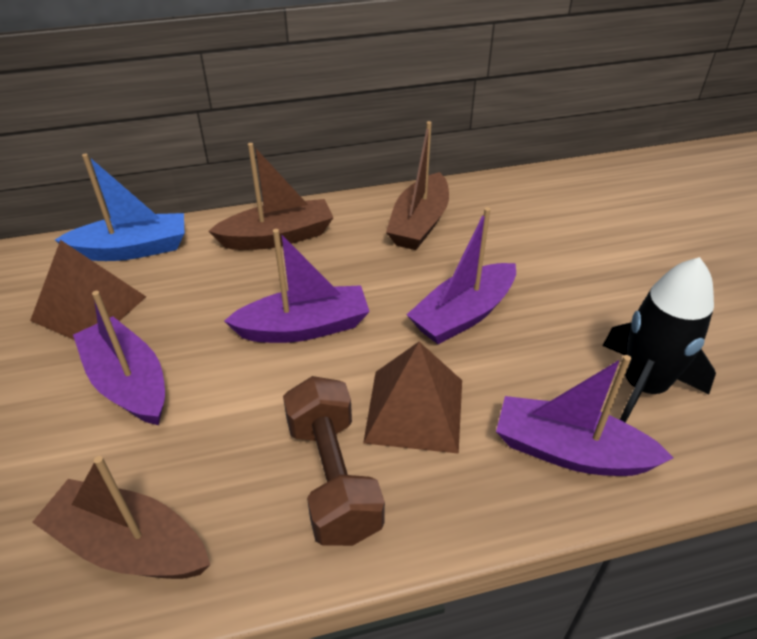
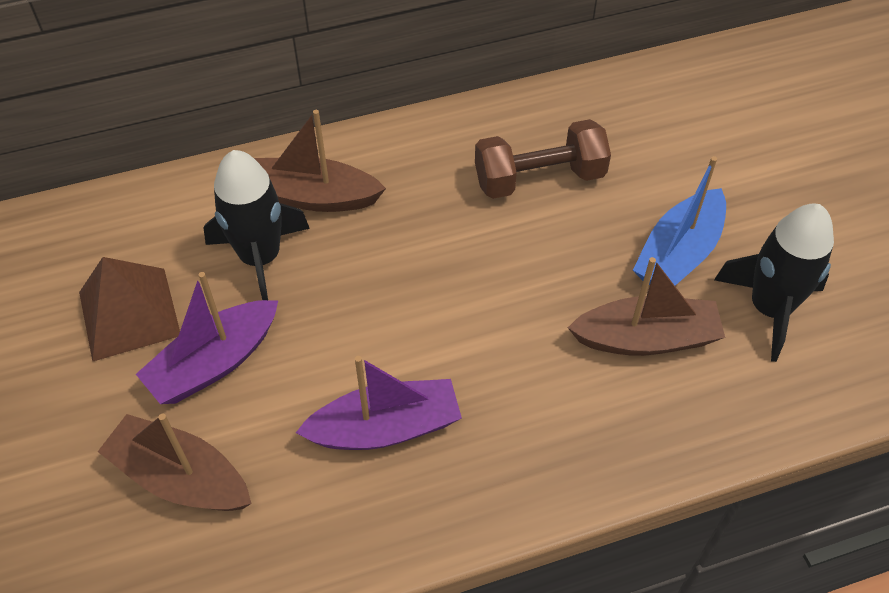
black rocket: 1 -> 2
brown pyramid: 2 -> 1
purple boat: 4 -> 2

